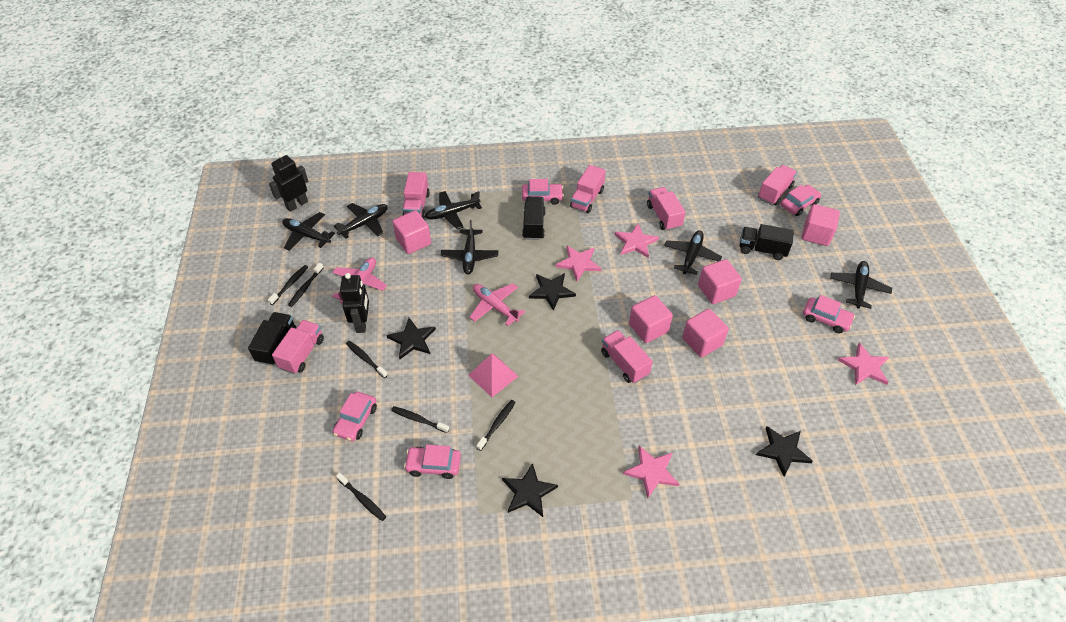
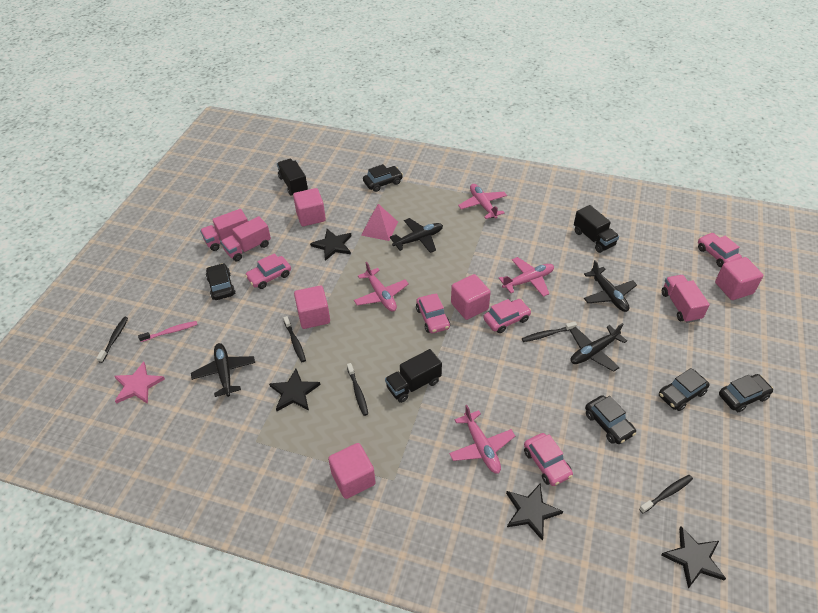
black car: 0 -> 5
black plane: 6 -> 4
black robot: 2 -> 0
black toothbrush: 6 -> 5
pink plane: 2 -> 4
pink star: 4 -> 1
pink toothbrush: 0 -> 1
pink truck: 6 -> 3

